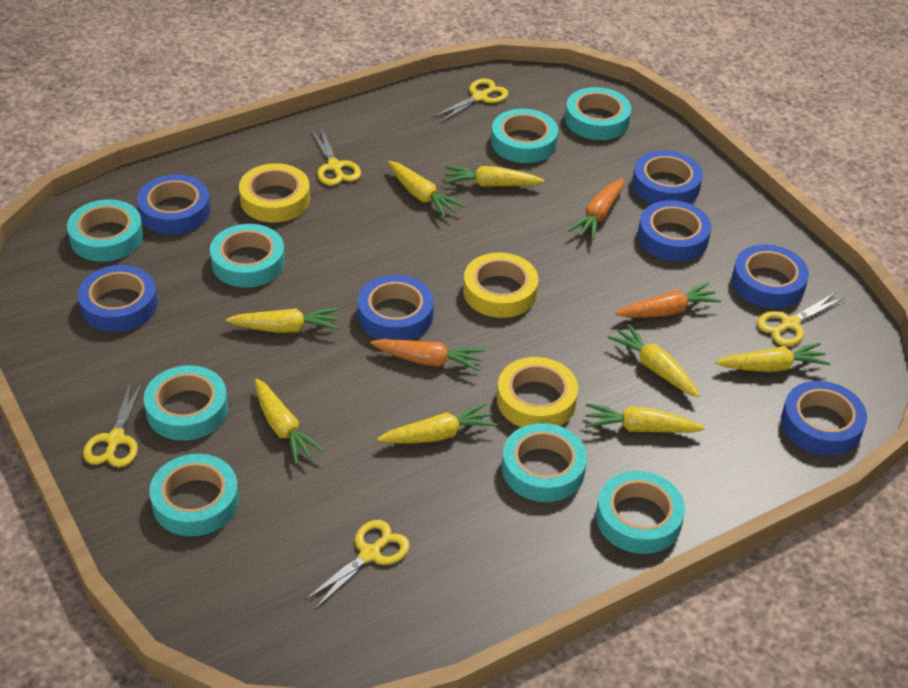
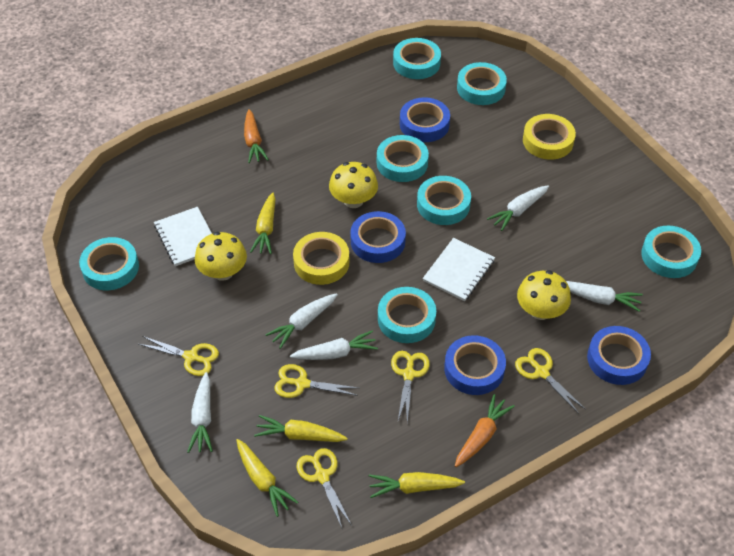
blue tape: 7 -> 4
orange carrot: 3 -> 2
turquoise tape: 8 -> 7
white carrot: 0 -> 5
white notebook: 0 -> 2
yellow carrot: 8 -> 4
yellow mushroom: 0 -> 3
yellow tape: 3 -> 2

